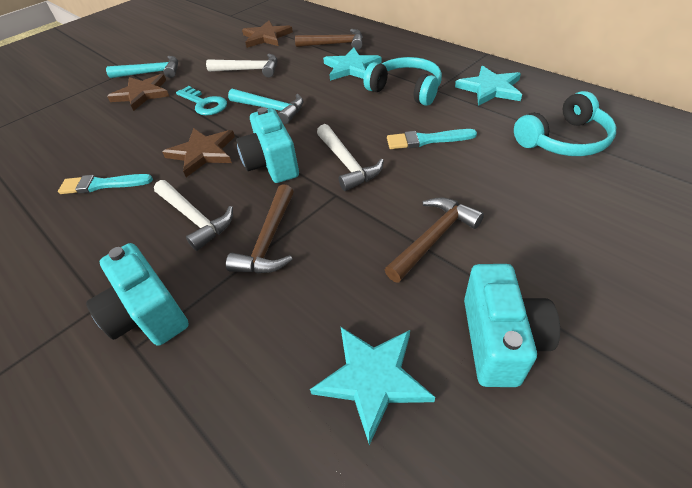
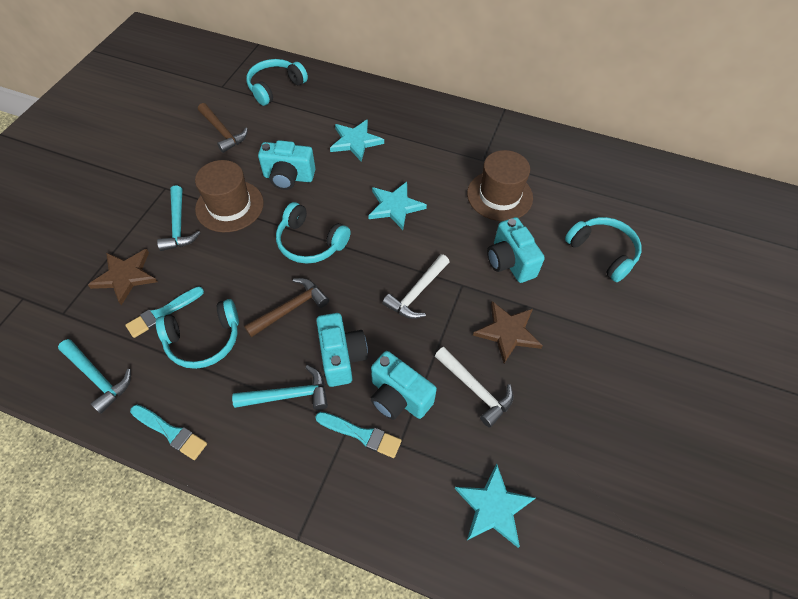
brown hammer: 3 -> 2
brown hat: 0 -> 2
brown star: 3 -> 2
turquoise brush: 2 -> 3
turquoise camera: 3 -> 4
turquoise hammer: 2 -> 3
turquoise headphones: 2 -> 4
turquoise key: 1 -> 0
white hammer: 3 -> 2

